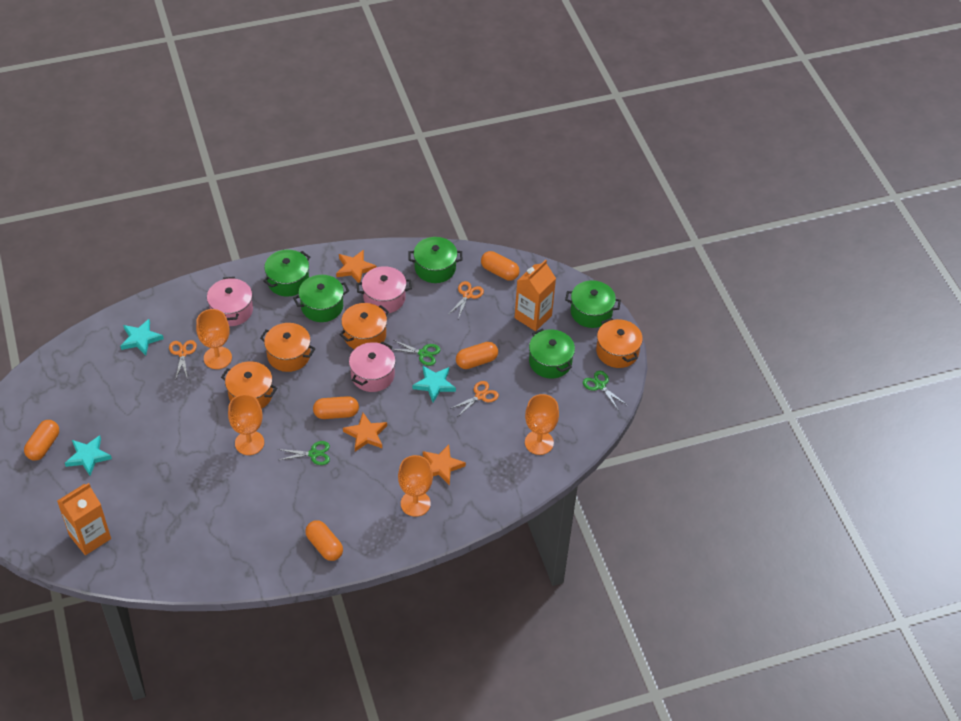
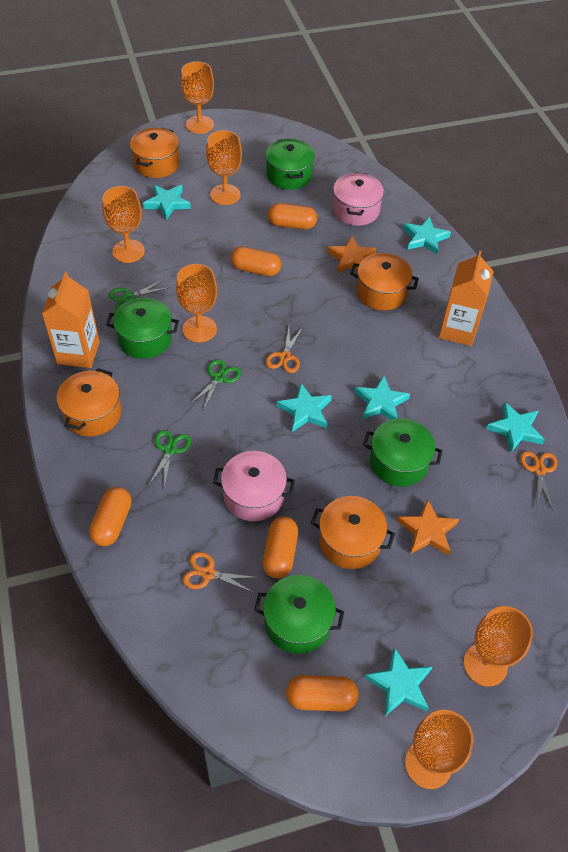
green pot: 5 -> 4
orange goblet: 4 -> 6
orange star: 3 -> 2
pink pot: 3 -> 2
turquoise star: 3 -> 6

